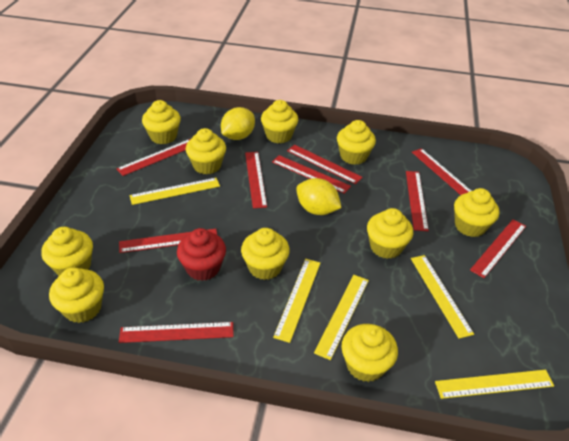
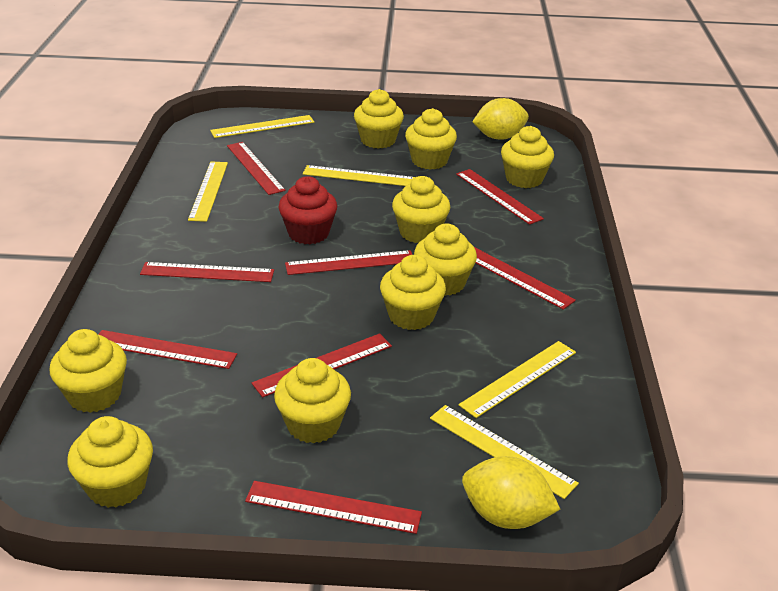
red ruler: 9 -> 8
yellow cupcake: 10 -> 9

